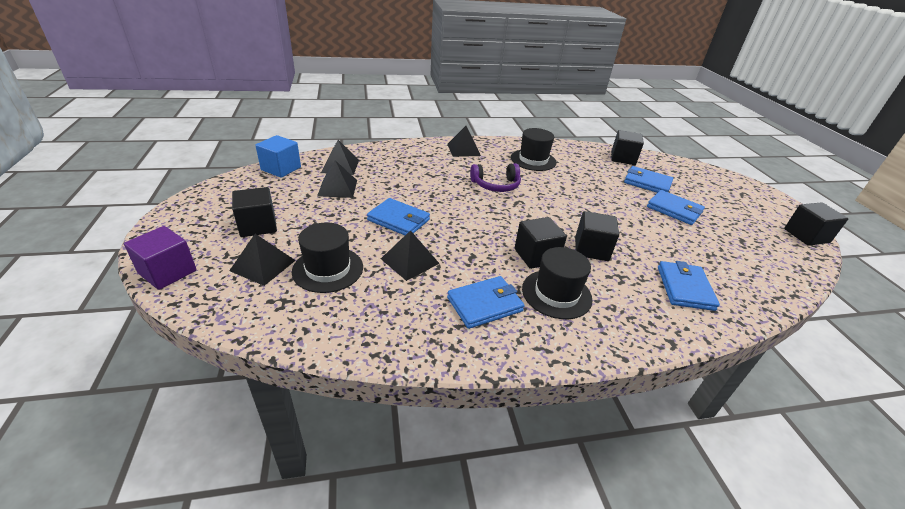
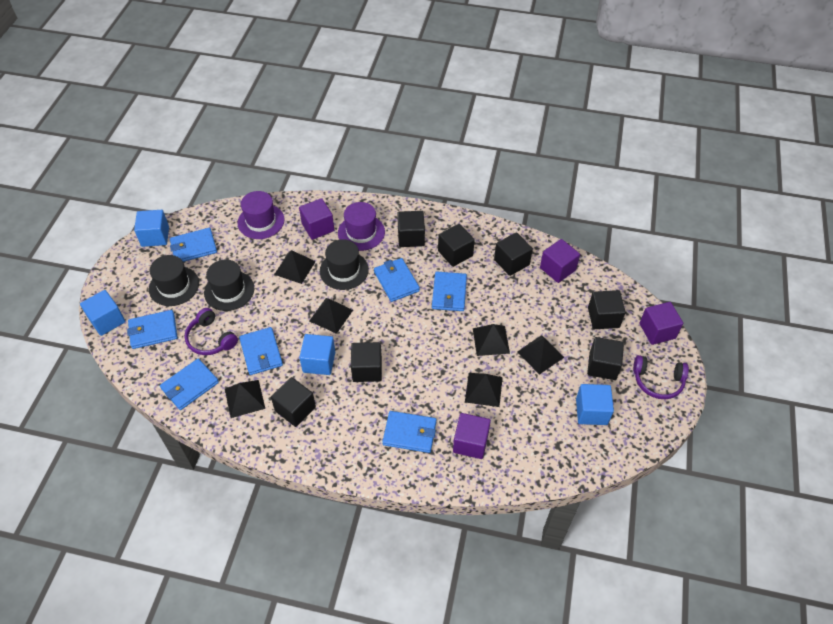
black cube: 5 -> 7
black pyramid: 5 -> 6
blue cube: 1 -> 4
blue wallet: 5 -> 7
purple cube: 1 -> 4
purple hat: 0 -> 2
purple headphones: 1 -> 2

